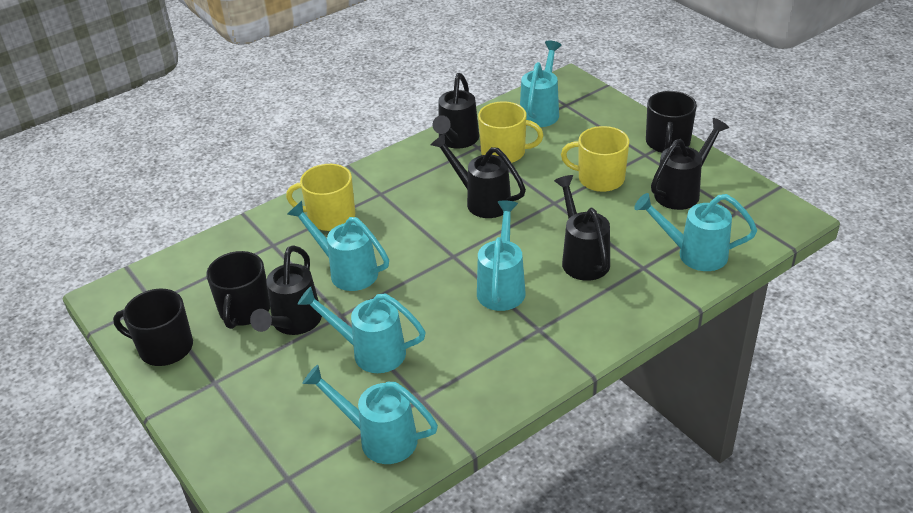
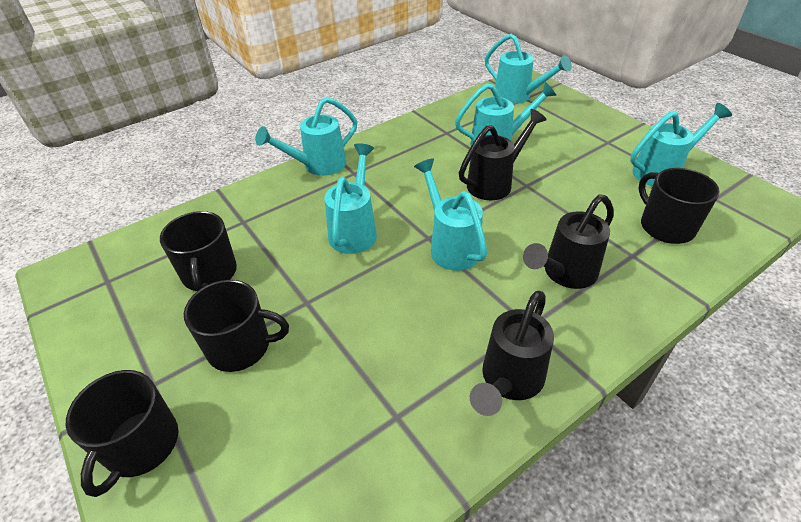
black mug: 3 -> 4
black watering can: 5 -> 3
yellow mug: 3 -> 0

